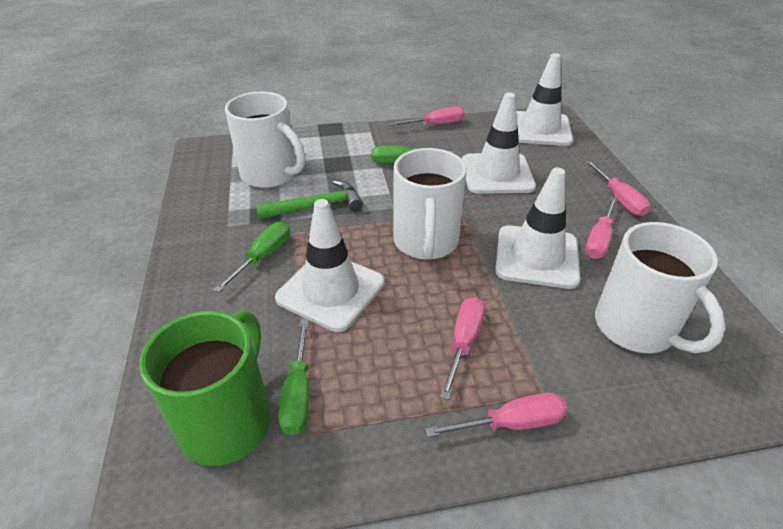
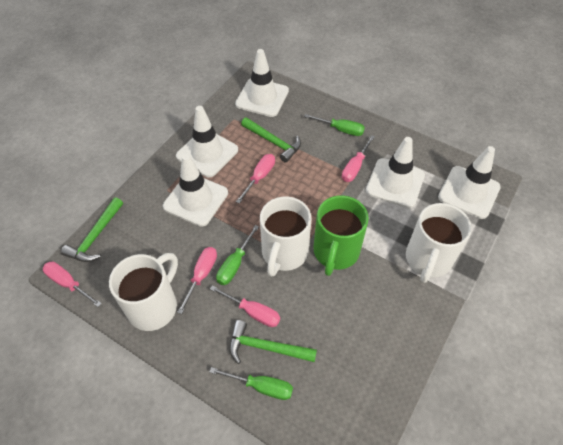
green hammer: 1 -> 3
white traffic cone: 4 -> 5

